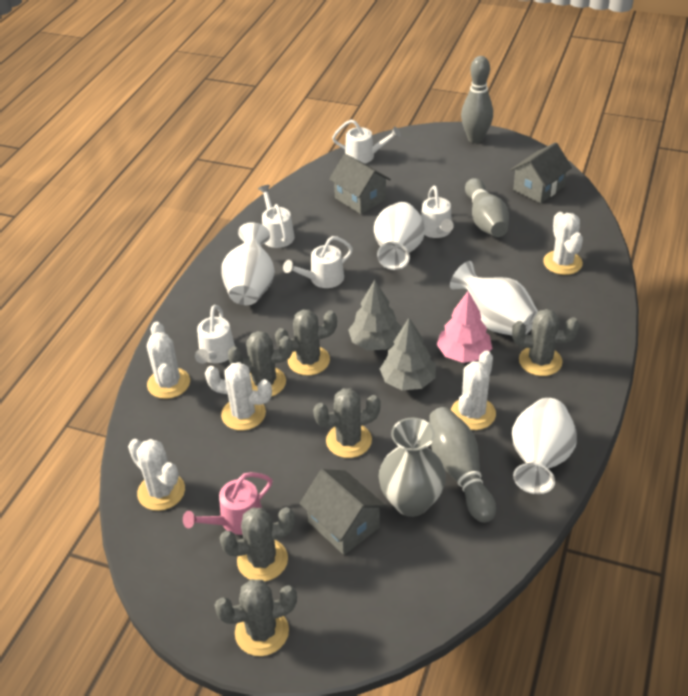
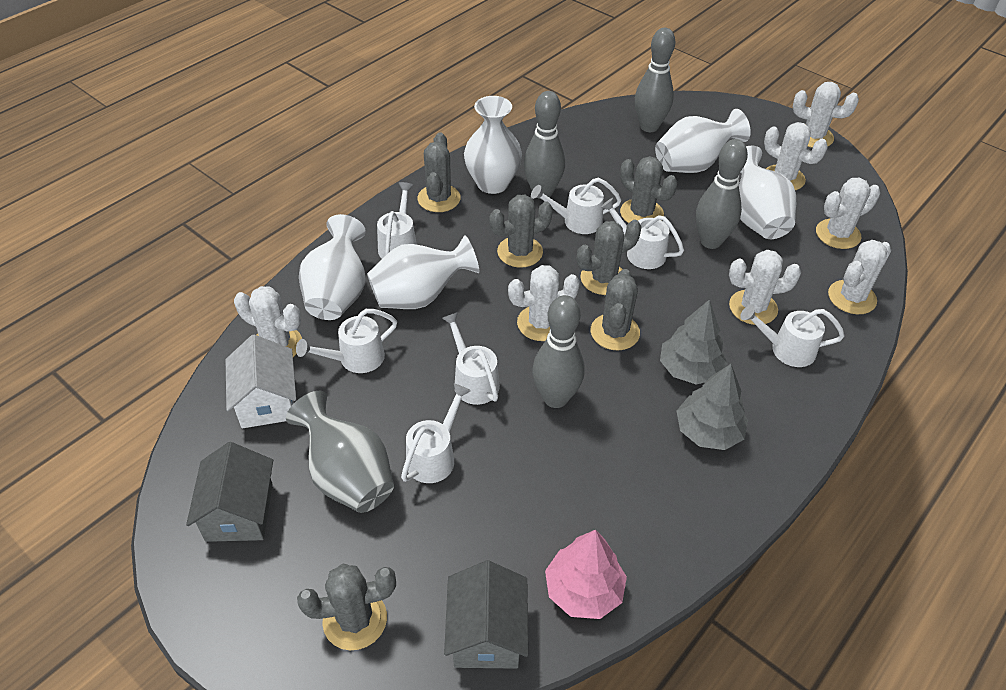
grey bowling pin: 3 -> 4
grey house: 3 -> 2
pink watering can: 1 -> 0
white cactus: 5 -> 7
white house: 0 -> 1
white vase: 4 -> 5
white watering can: 5 -> 7

